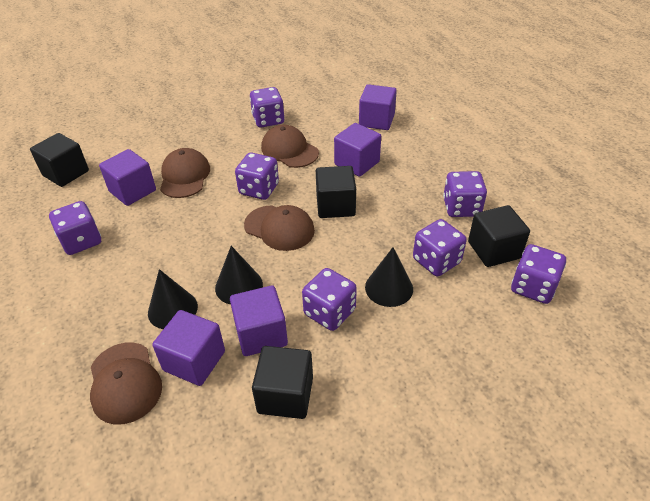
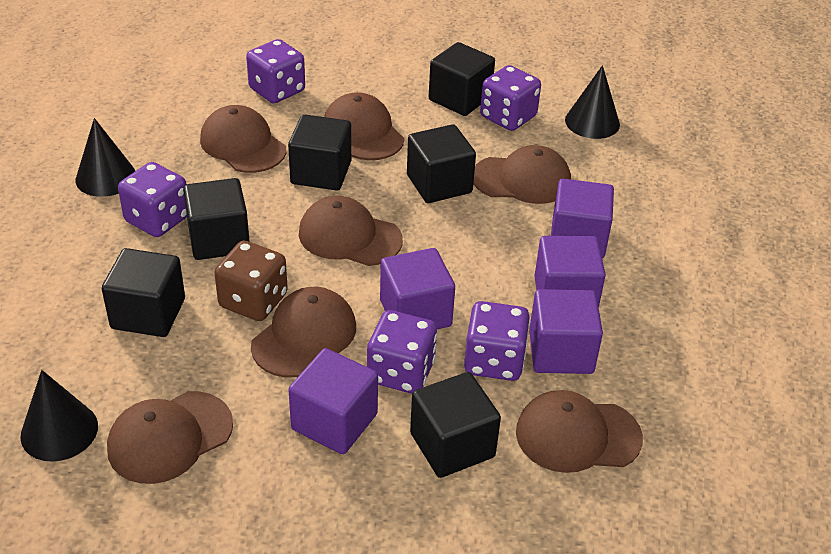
black cube: 4 -> 6
brown cap: 4 -> 7
brown dice: 0 -> 1
purple dice: 7 -> 5

